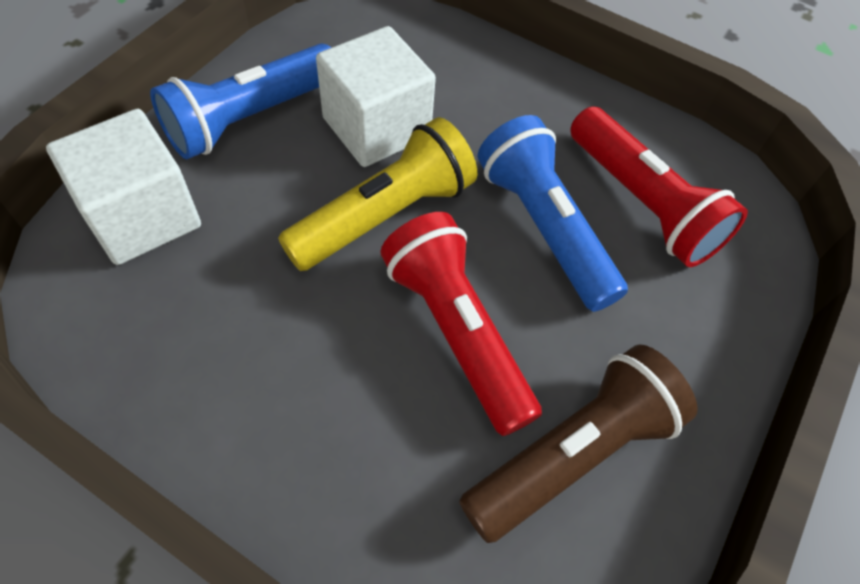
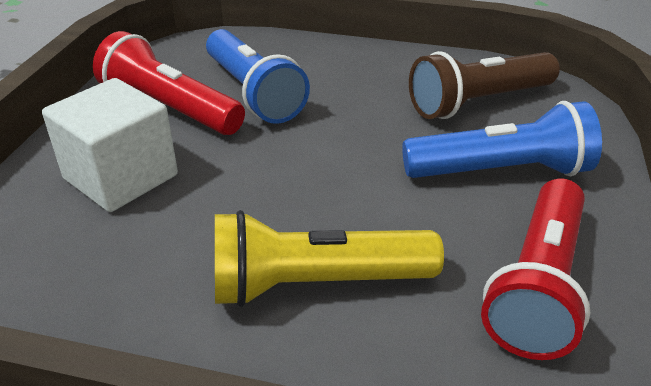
white cube: 2 -> 1

